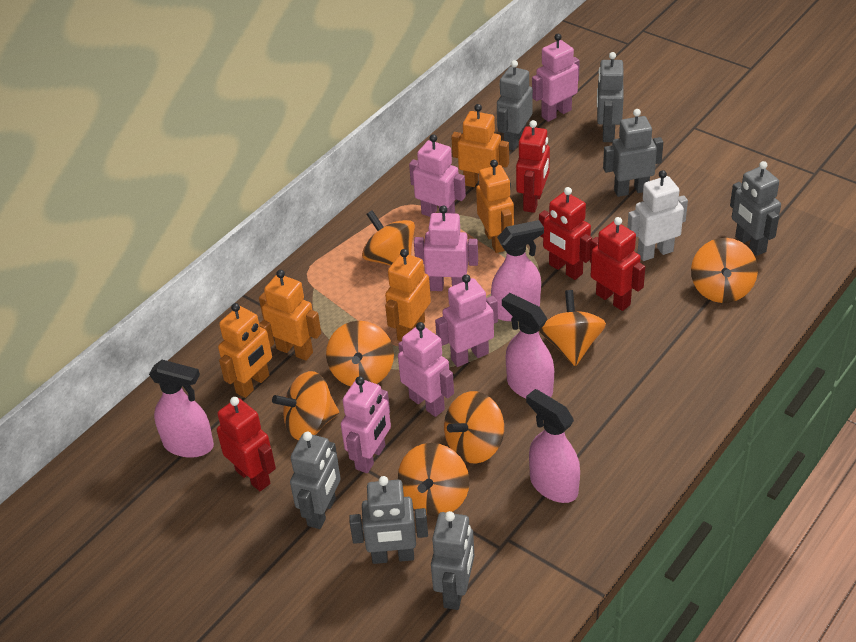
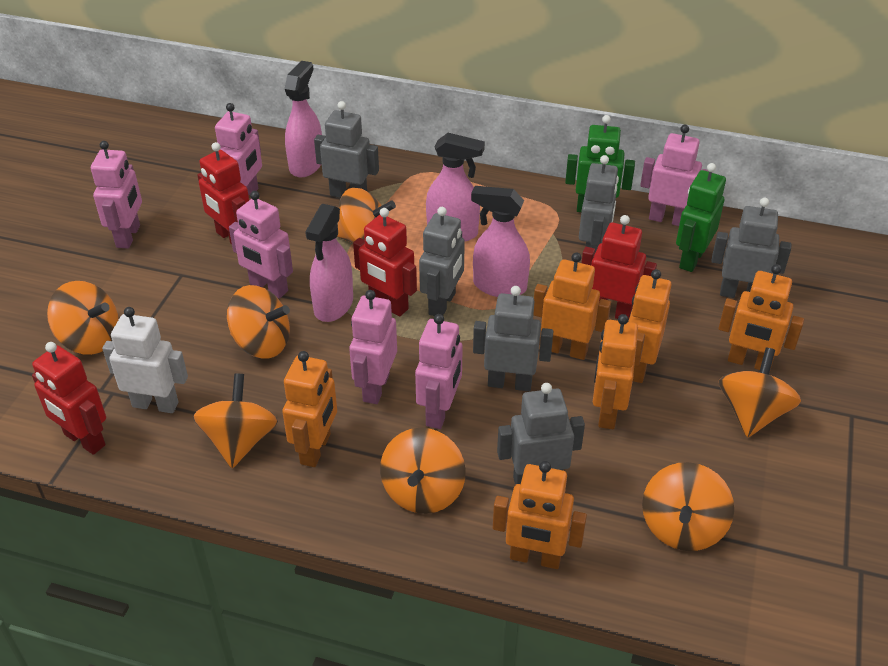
green robot: 0 -> 2
grey robot: 7 -> 6
orange robot: 5 -> 6

